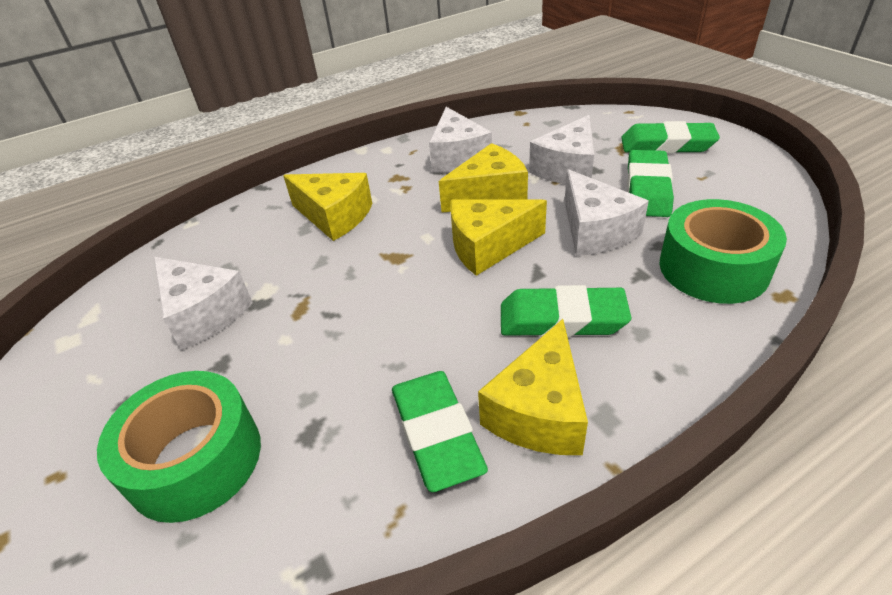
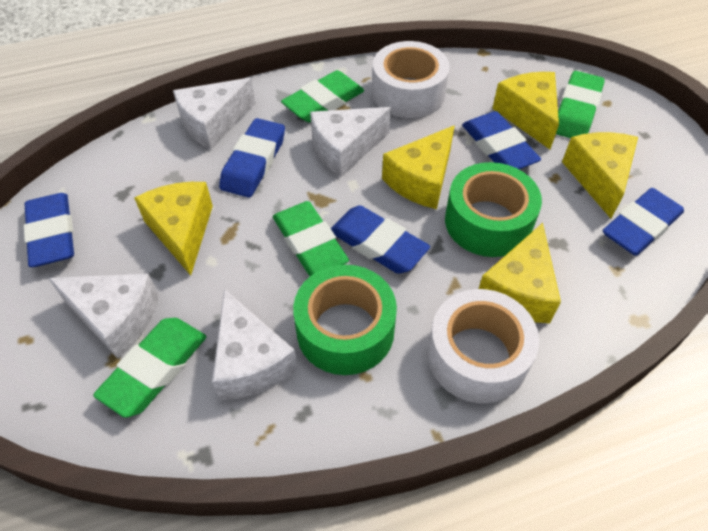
blue eraser: 0 -> 5
white tape: 0 -> 2
yellow cheese: 4 -> 5

